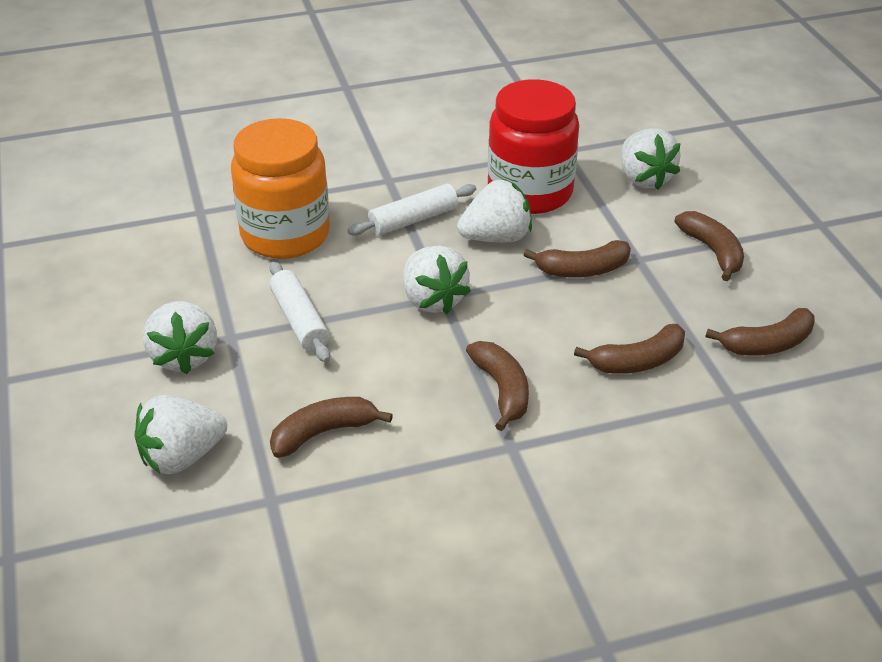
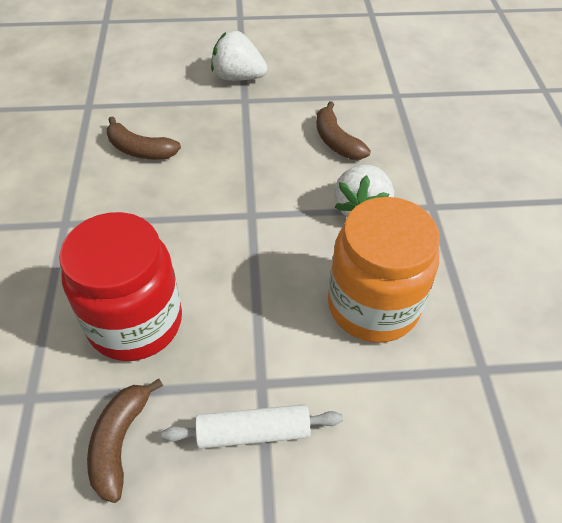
brown banana: 6 -> 3
white rolling pin: 2 -> 1
white strawberry: 5 -> 2

